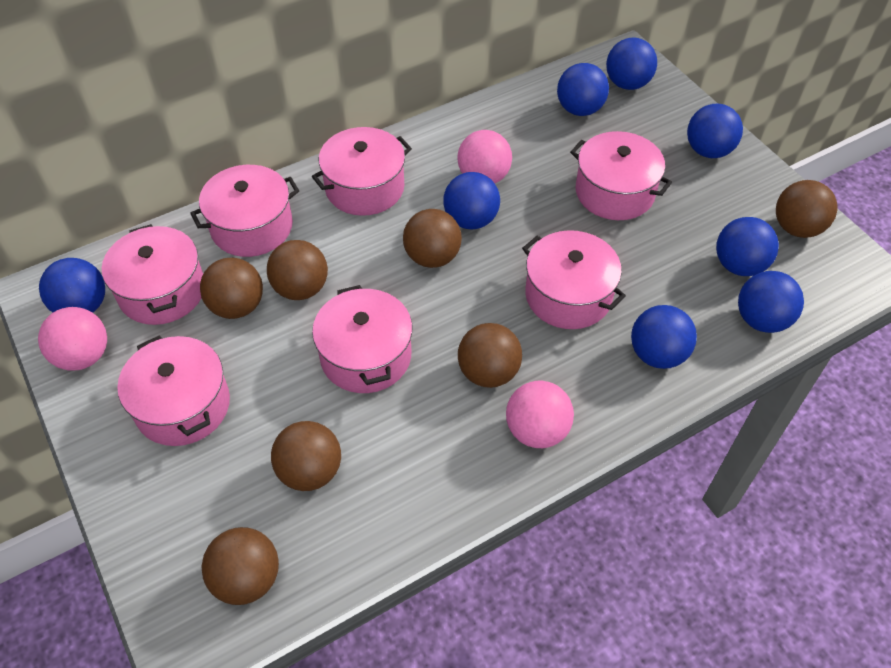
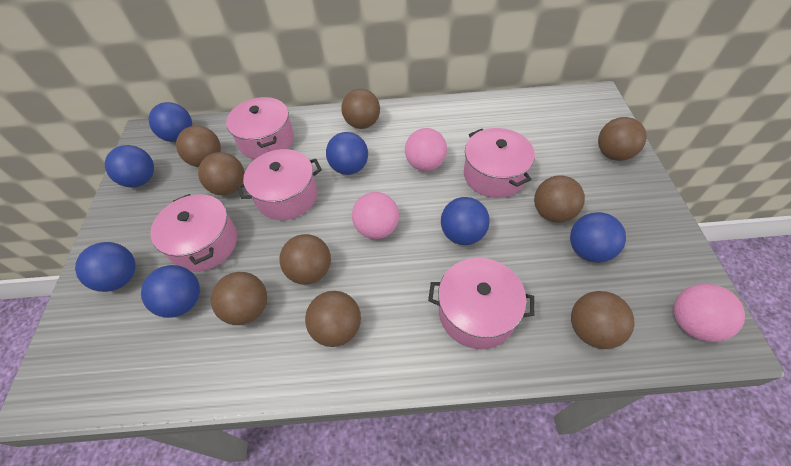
blue ball: 8 -> 7
brown ball: 7 -> 9
pink pot: 7 -> 5

